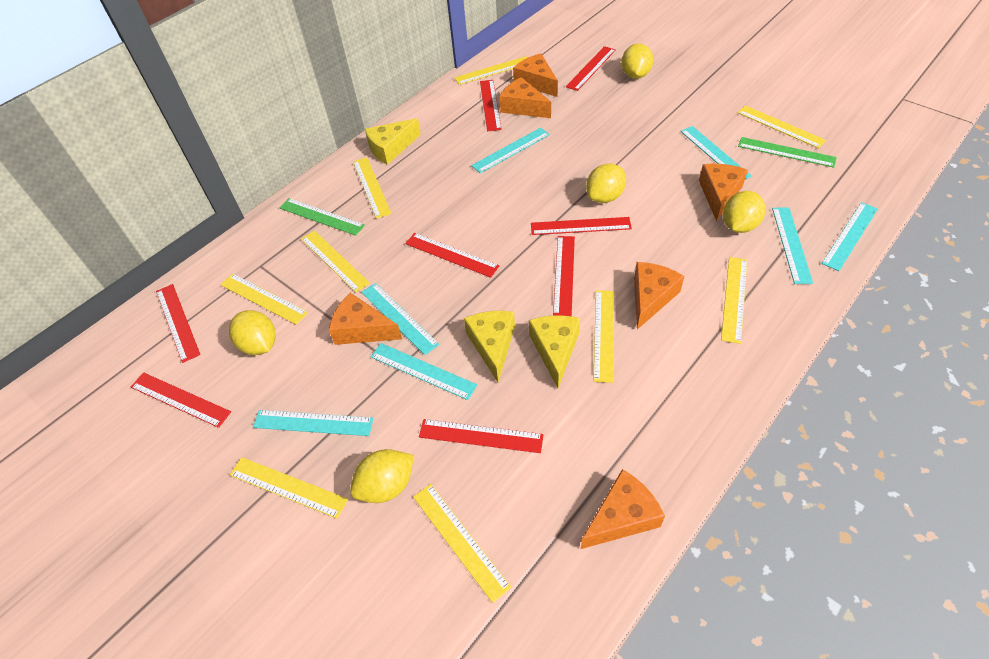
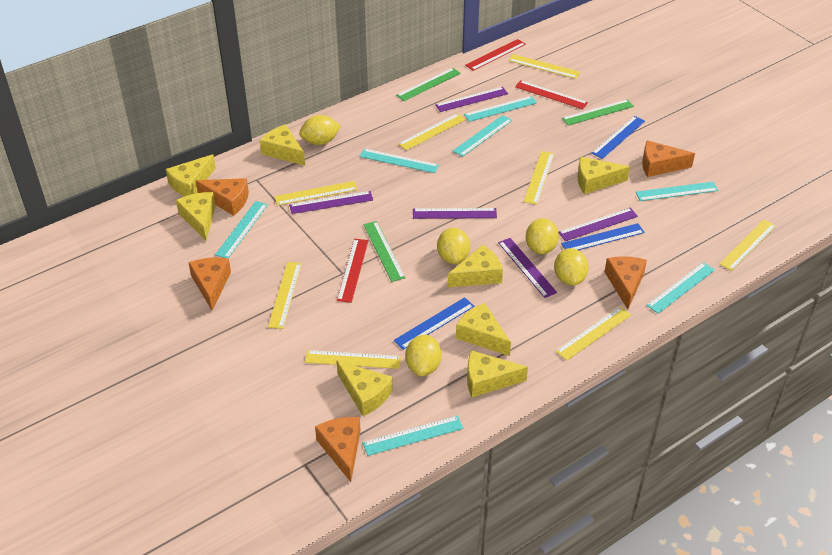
blue ruler: 0 -> 3
green ruler: 2 -> 3
orange cheese: 6 -> 5
purple ruler: 0 -> 5
red ruler: 8 -> 3
yellow cheese: 3 -> 8
yellow ruler: 9 -> 8

